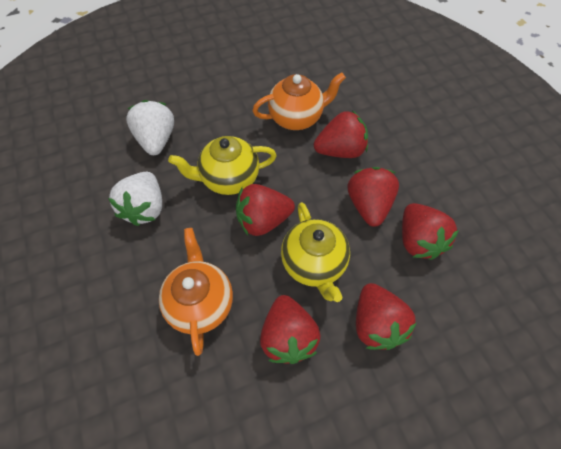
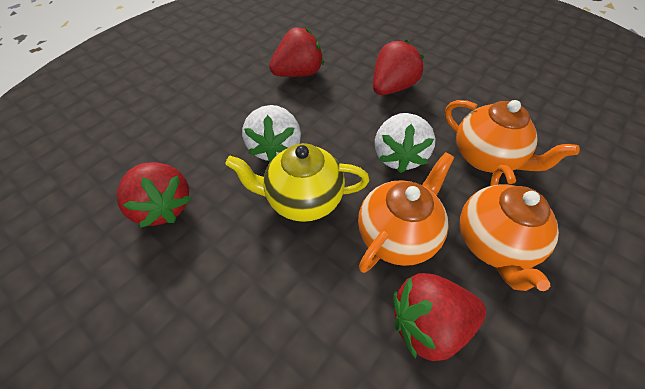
orange teapot: 2 -> 3
red strawberry: 6 -> 4
yellow teapot: 2 -> 1

